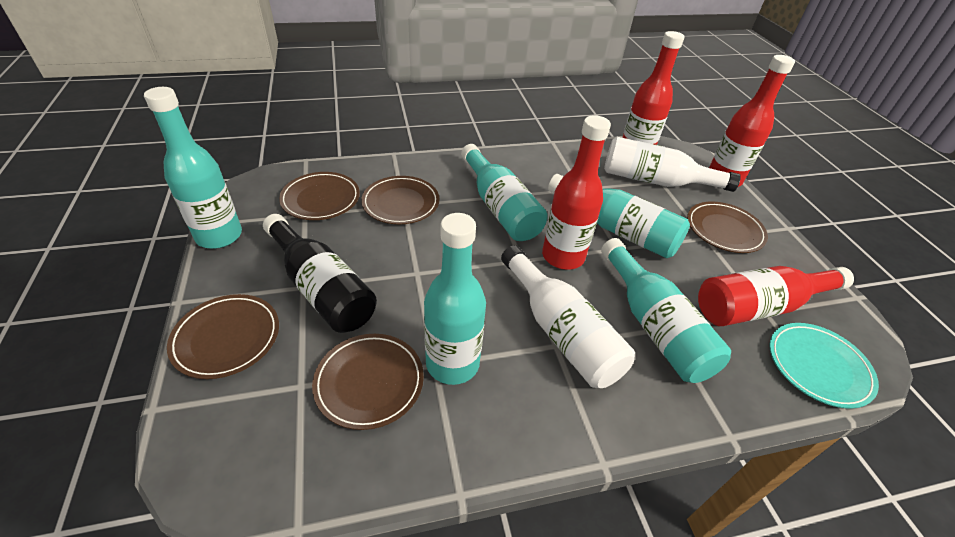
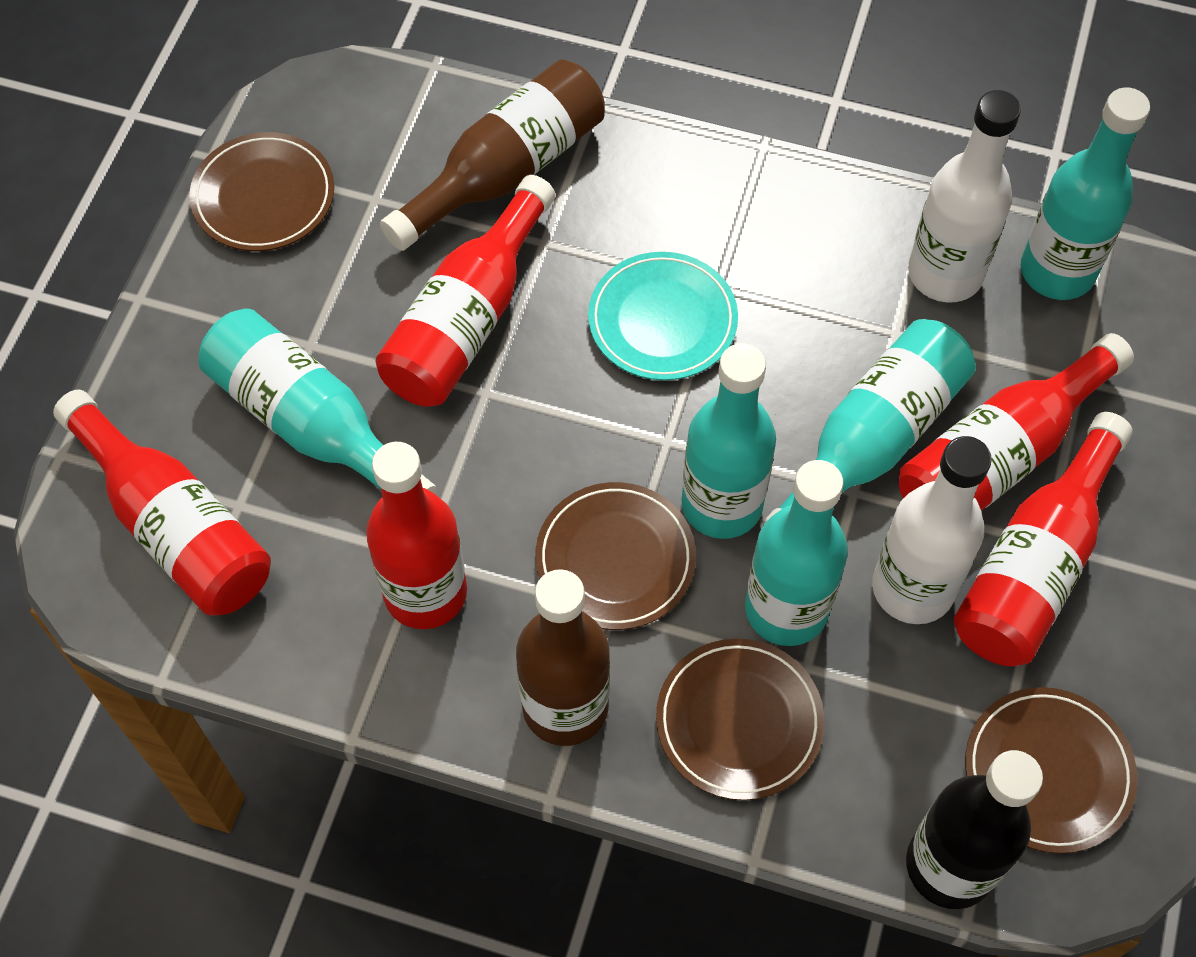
brown bottle: 0 -> 2
brown plate: 5 -> 4
red bottle: 4 -> 5

